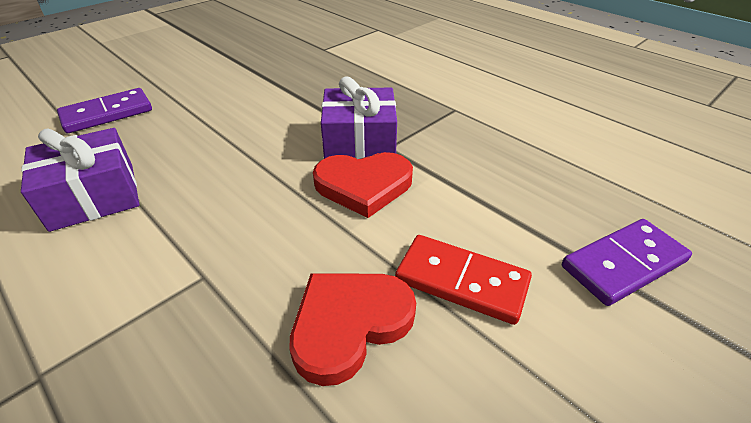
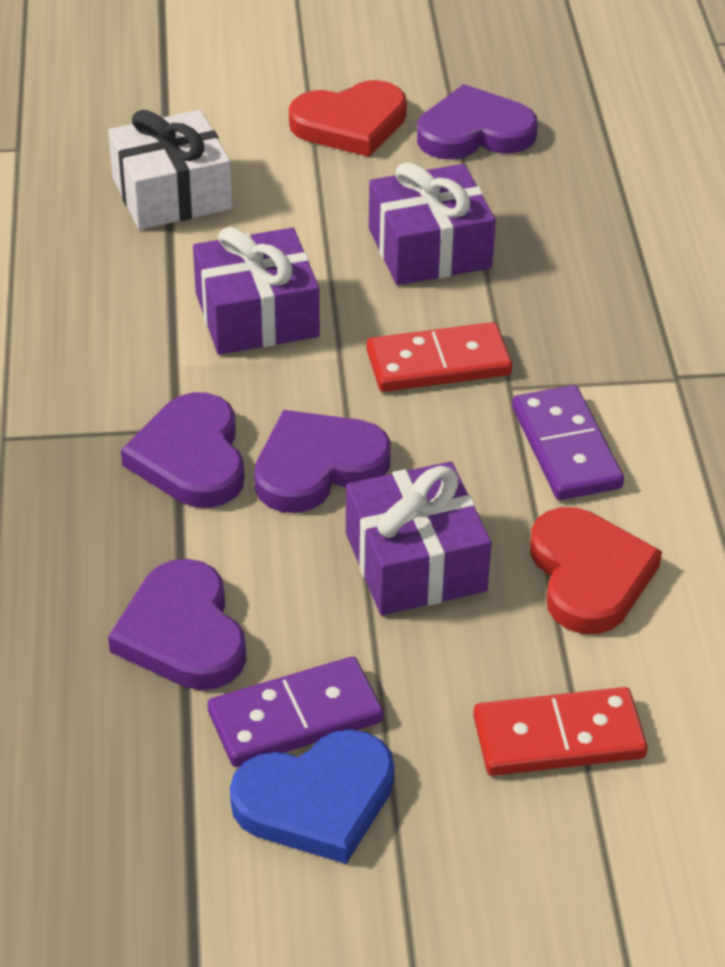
blue heart: 0 -> 1
purple gift: 2 -> 3
purple heart: 0 -> 4
red domino: 1 -> 2
white gift: 0 -> 1

